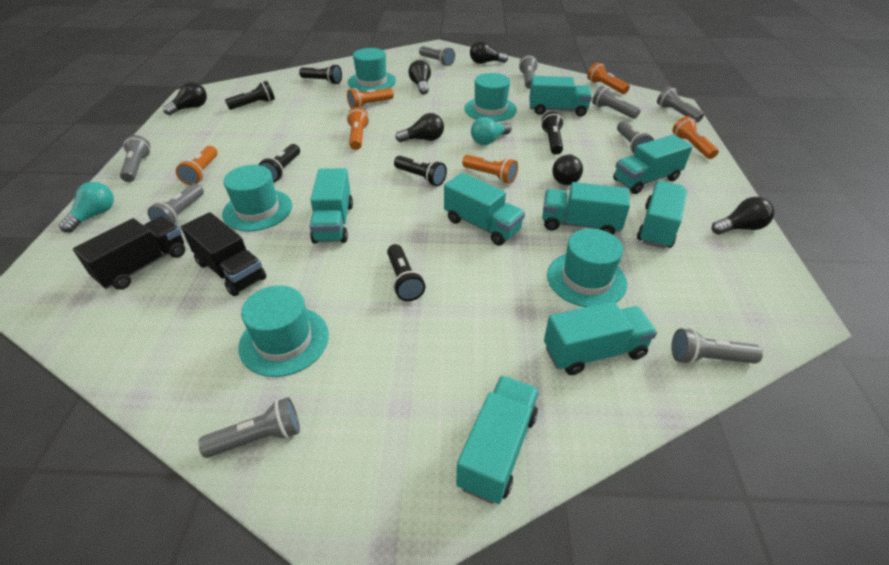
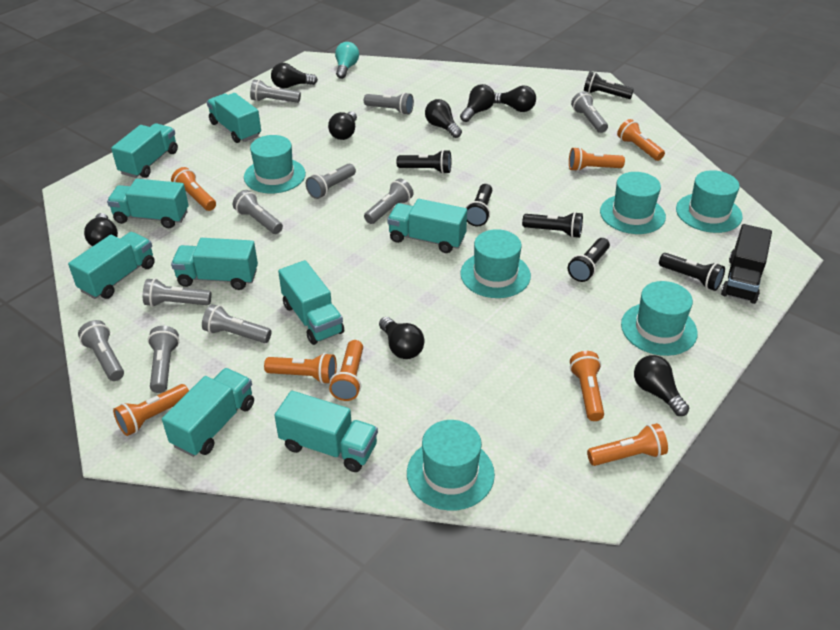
black light bulb: 6 -> 8
black truck: 2 -> 1
grey flashlight: 9 -> 10
orange flashlight: 6 -> 8
turquoise hat: 5 -> 6
turquoise light bulb: 2 -> 1
turquoise truck: 8 -> 9

